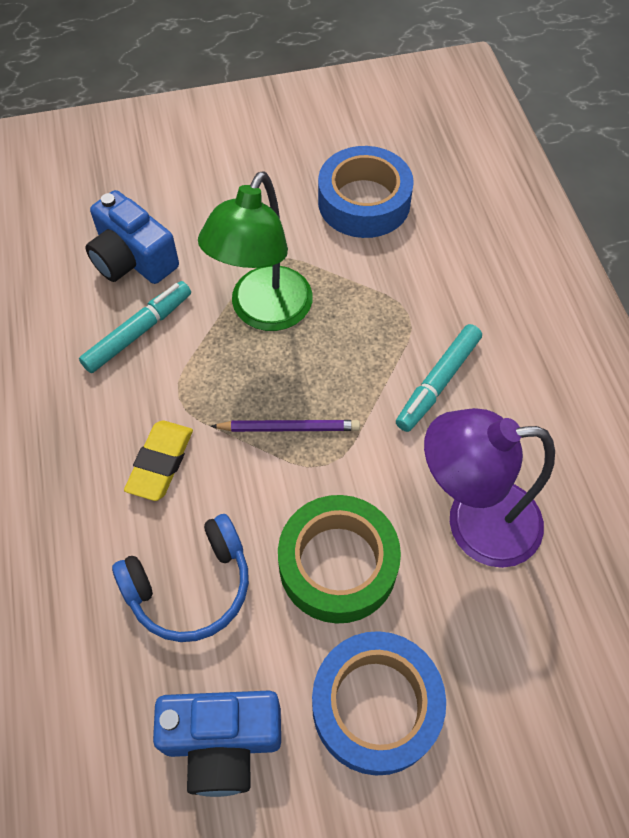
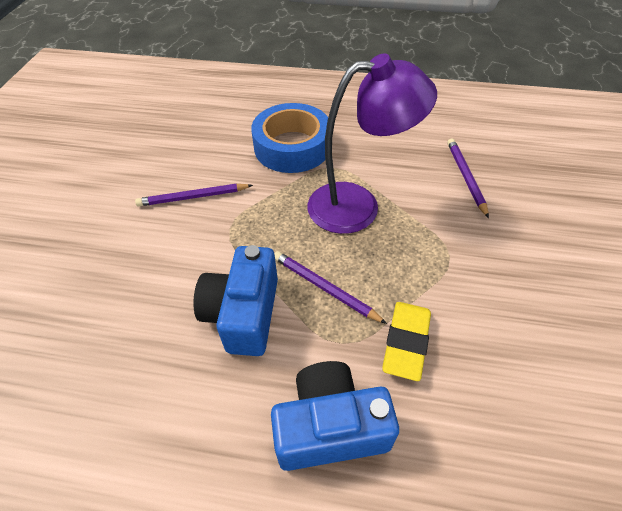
blue headphones: 1 -> 0
blue tape: 2 -> 1
green lamp: 1 -> 0
green tape: 1 -> 0
purple pencil: 1 -> 3
turquoise marker: 2 -> 0

